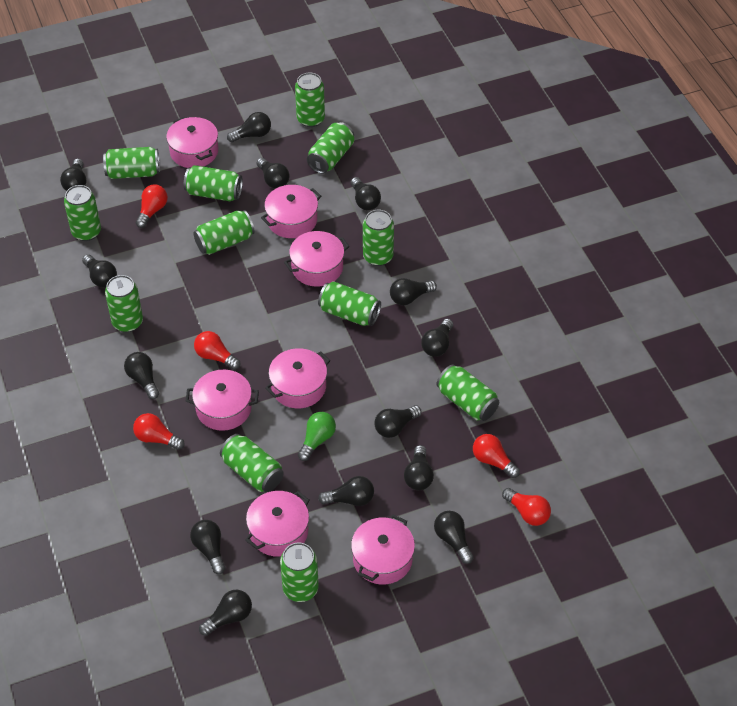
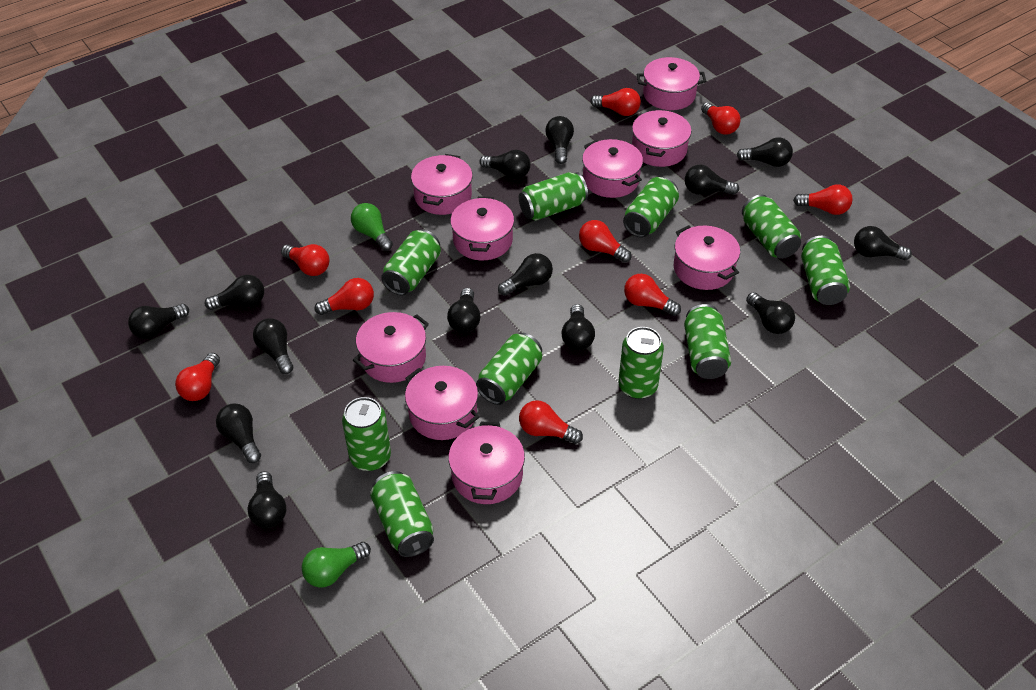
green can: 12 -> 10
green light bulb: 1 -> 2
pink pot: 7 -> 9
red light bulb: 5 -> 9

